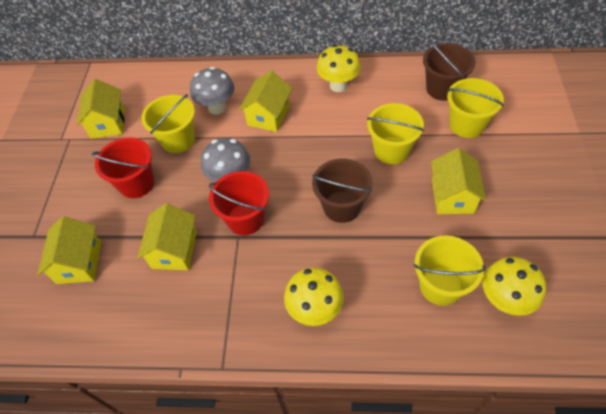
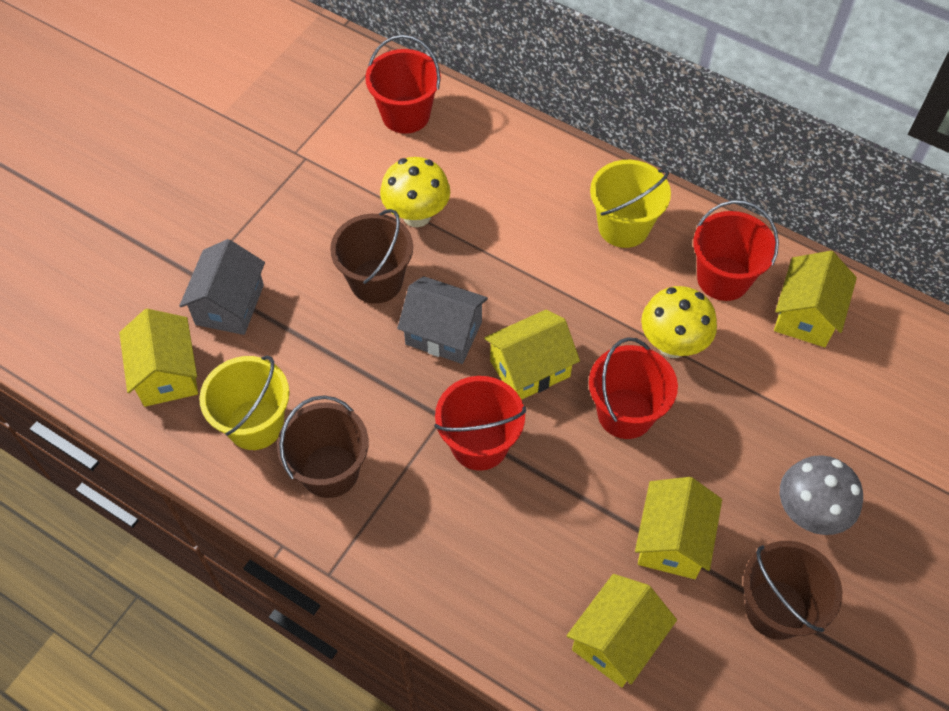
brown bucket: 2 -> 3
grey house: 0 -> 2
grey mushroom: 2 -> 1
red bucket: 2 -> 4
yellow bucket: 4 -> 2
yellow mushroom: 3 -> 2

